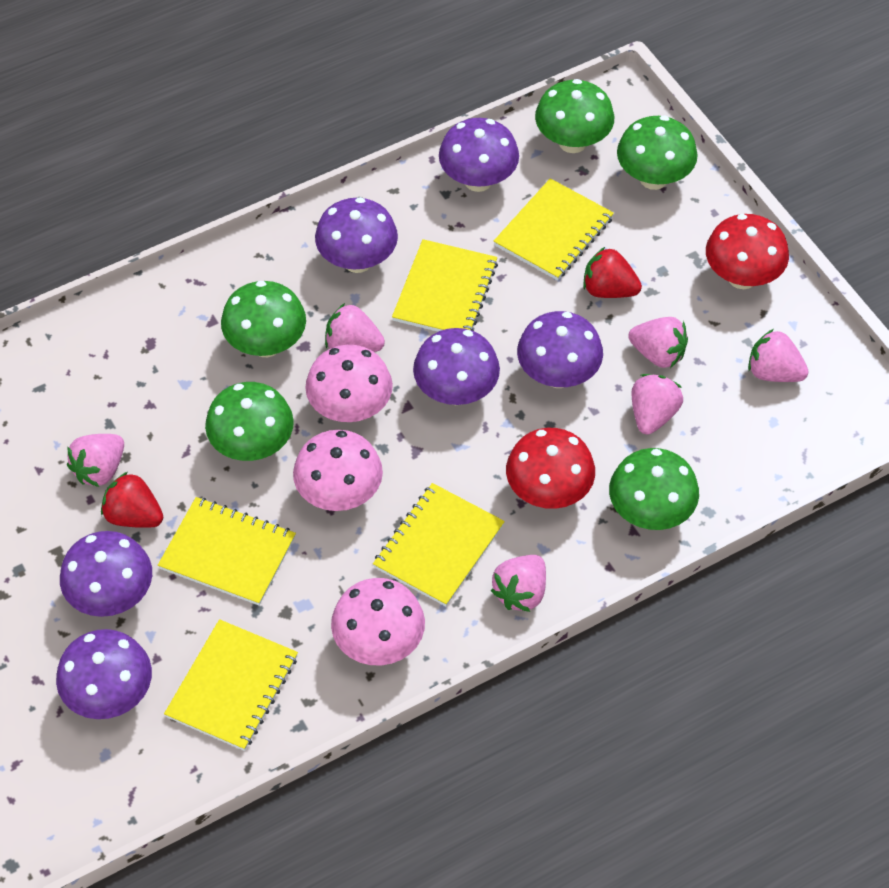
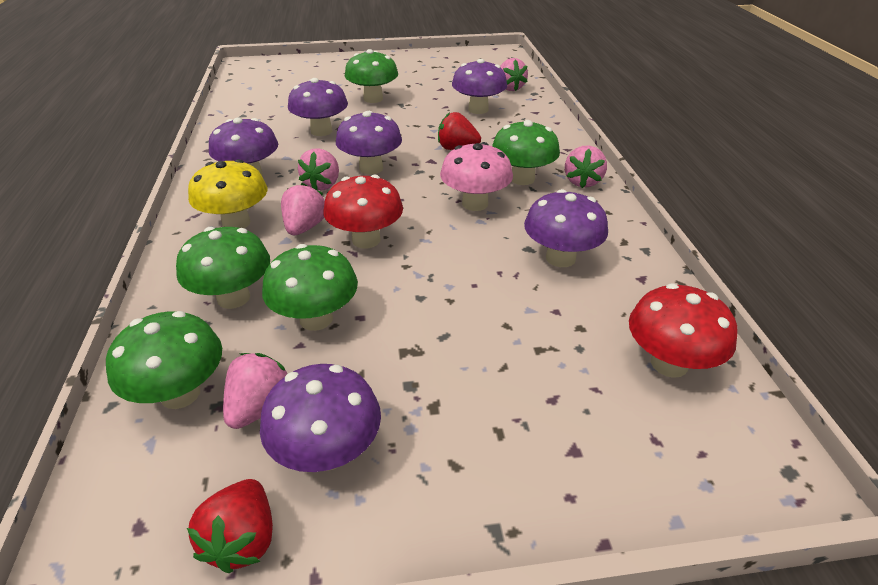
pink mushroom: 3 -> 1
pink strawberry: 6 -> 5
yellow mushroom: 0 -> 1
yellow notebook: 5 -> 0

